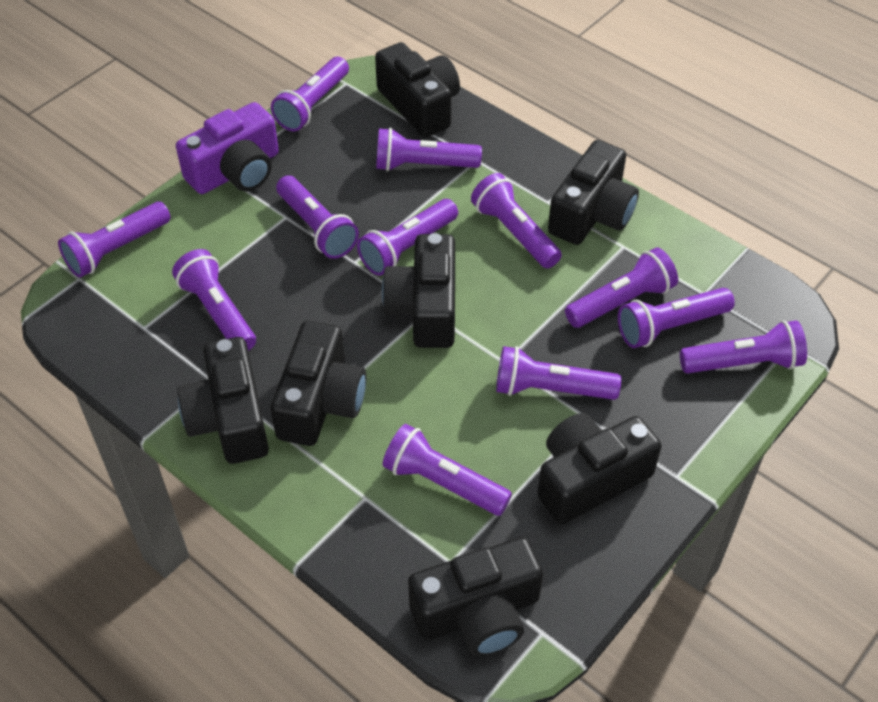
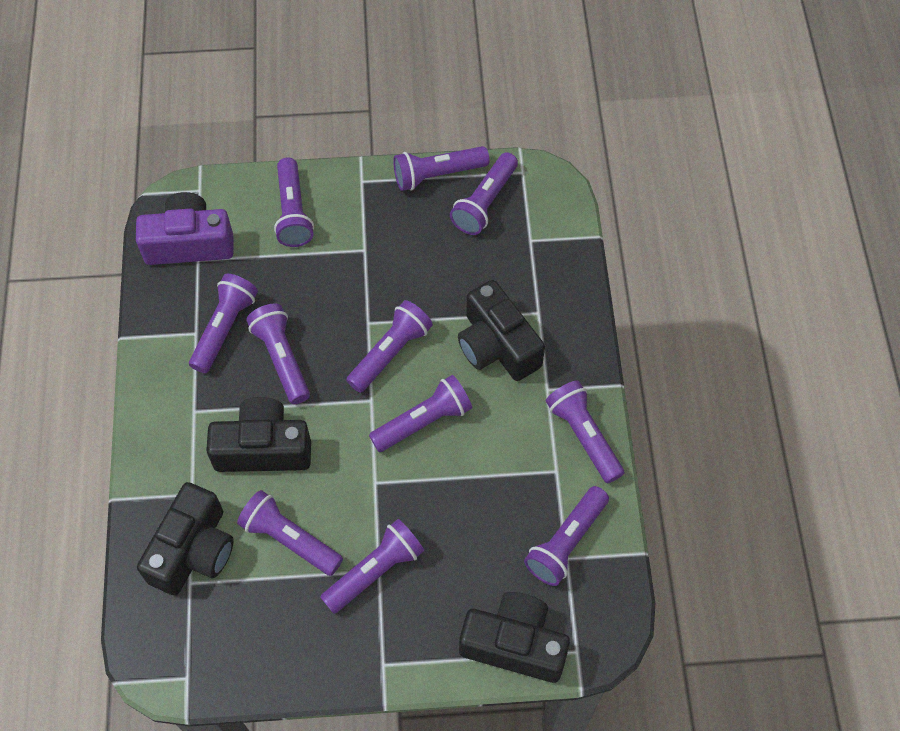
black camera: 7 -> 4
purple flashlight: 12 -> 11

